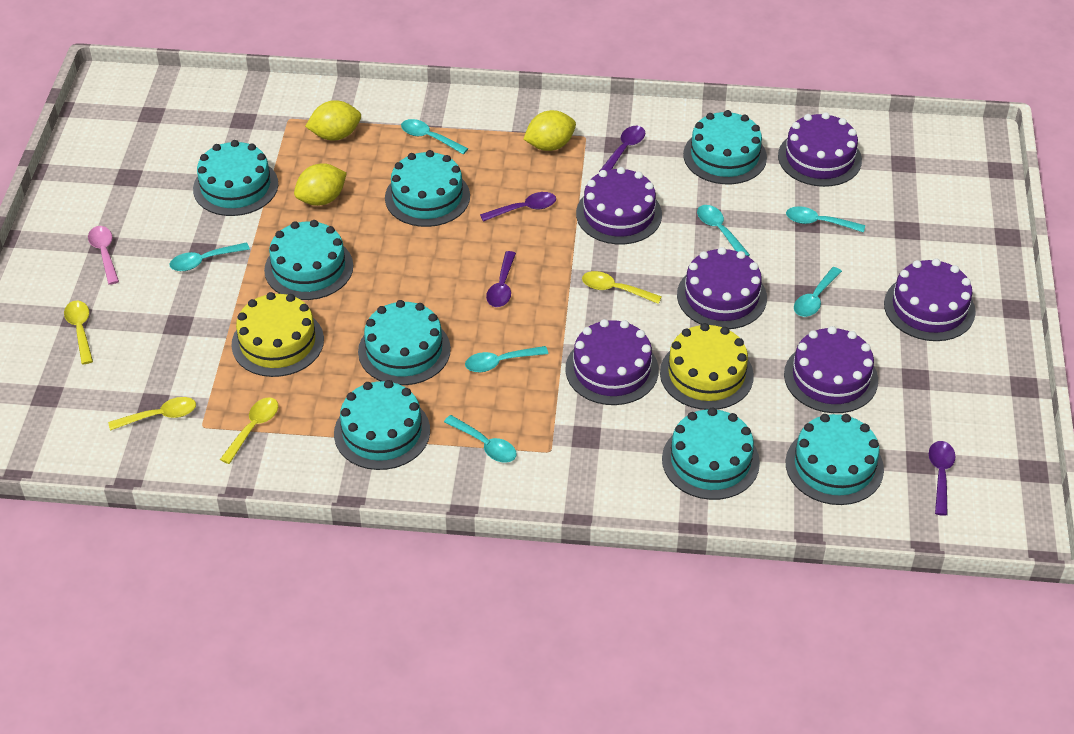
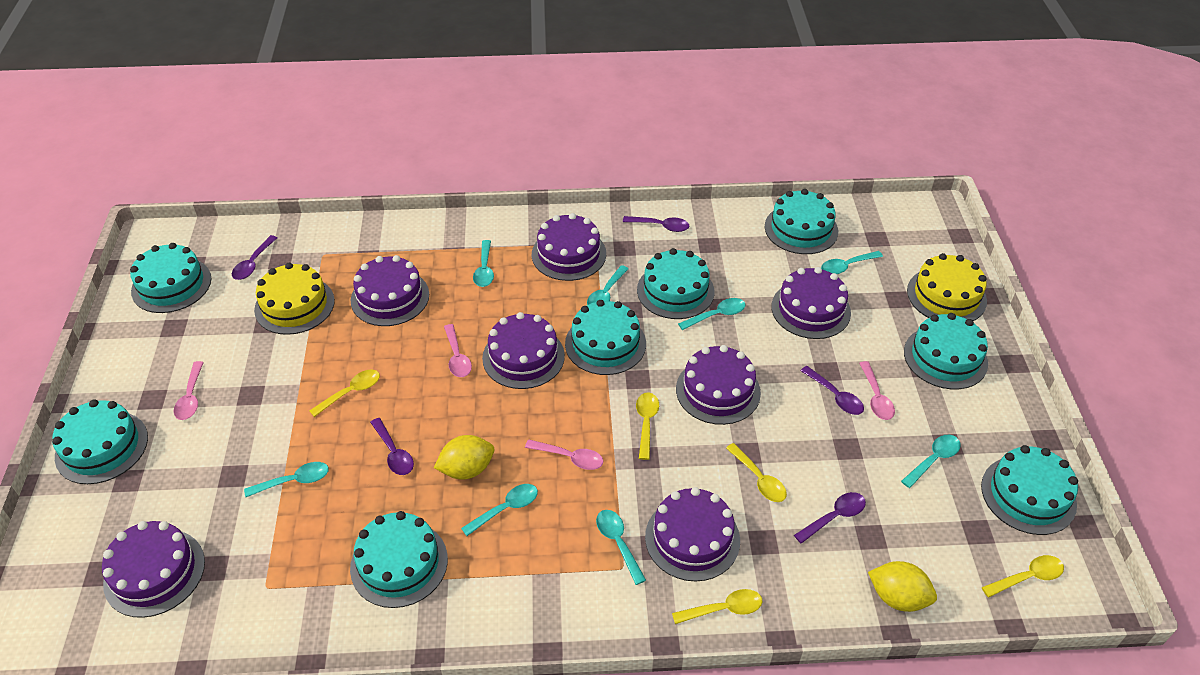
pink spoon: 1 -> 4
purple cake: 6 -> 7
purple spoon: 4 -> 5
turquoise spoon: 7 -> 8
yellow lemon: 3 -> 2
yellow spoon: 4 -> 5

